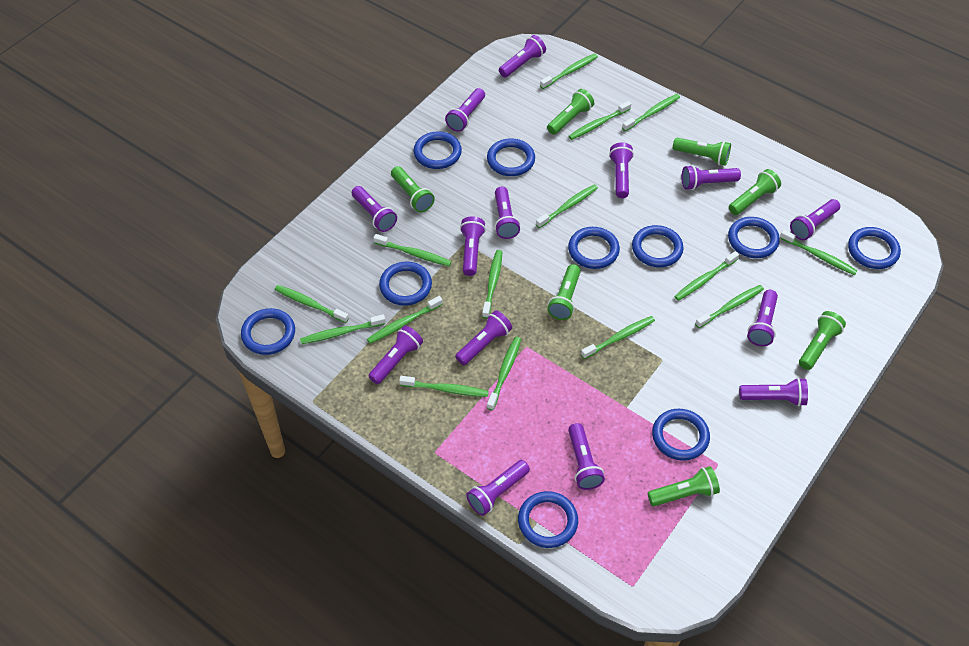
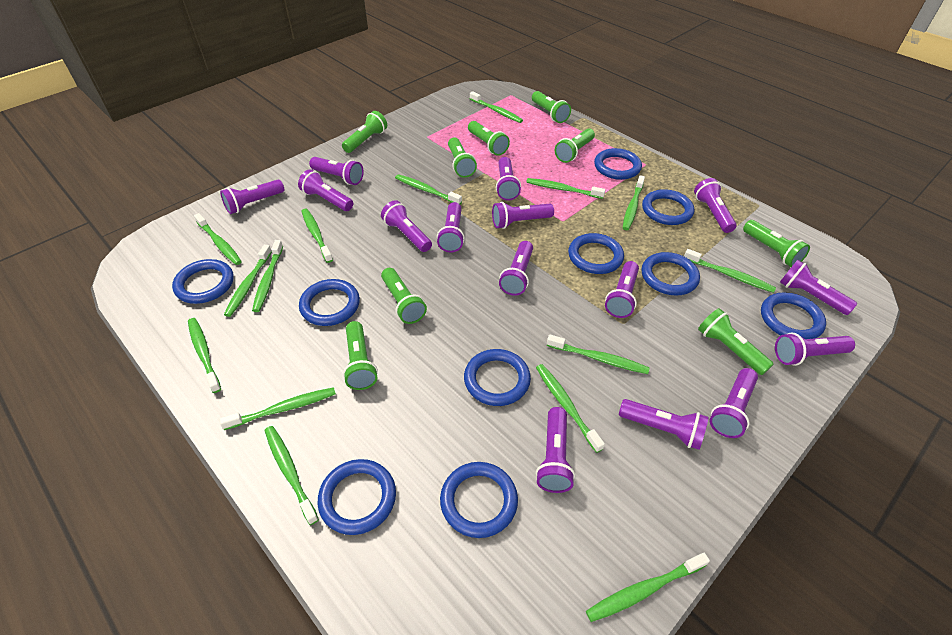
green flashlight: 7 -> 9
purple flashlight: 14 -> 15

